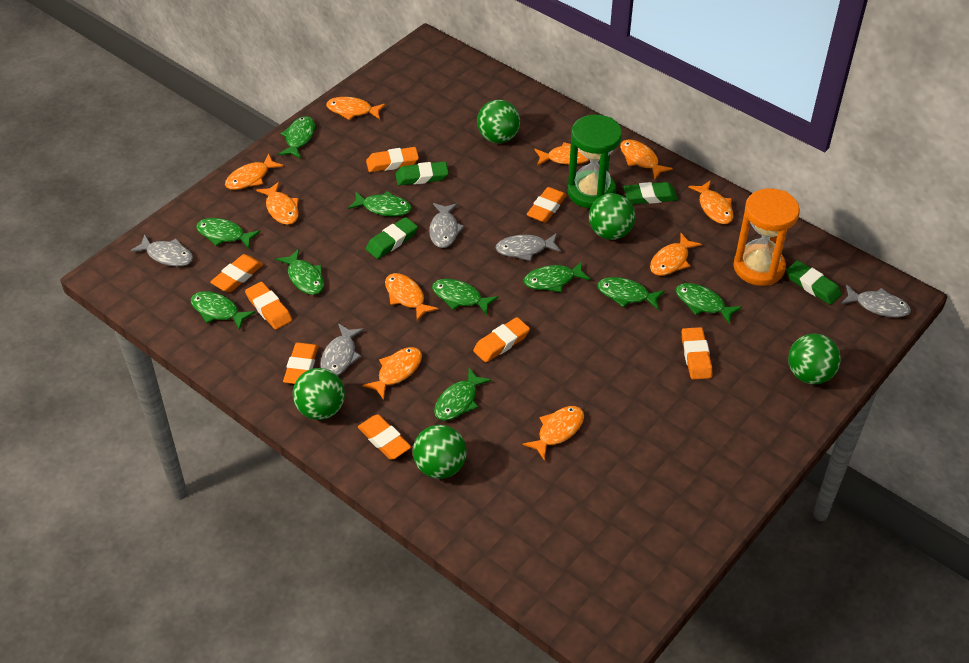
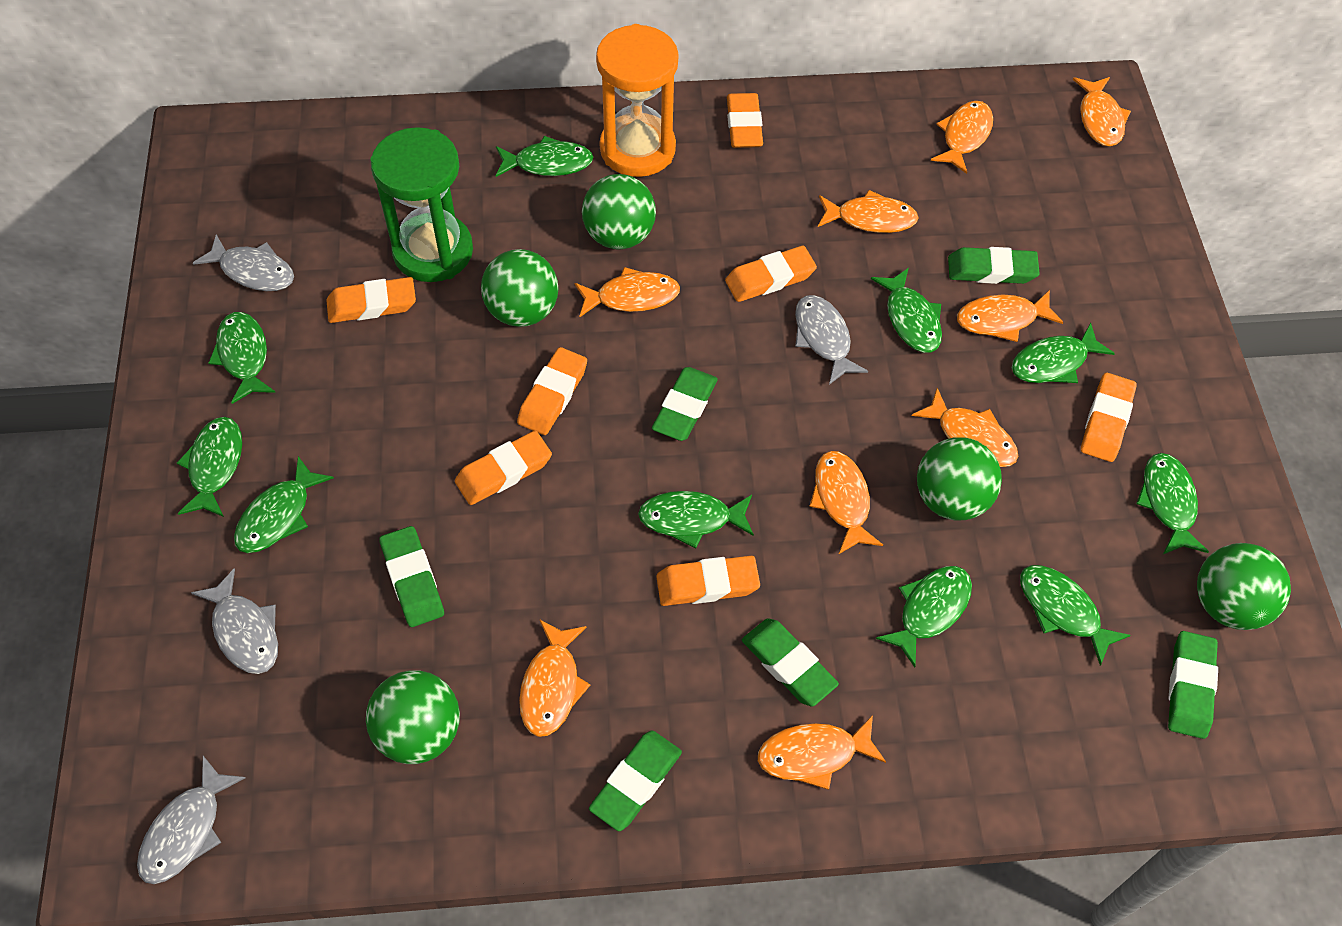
green eraser: 4 -> 6
grey fish: 5 -> 4
orange eraser: 8 -> 7
orange fish: 10 -> 9

